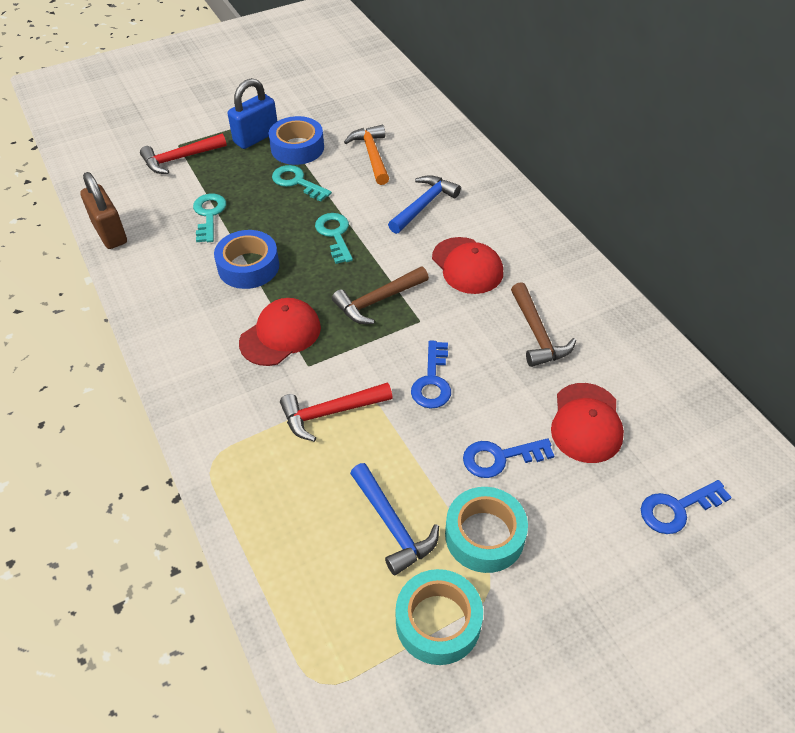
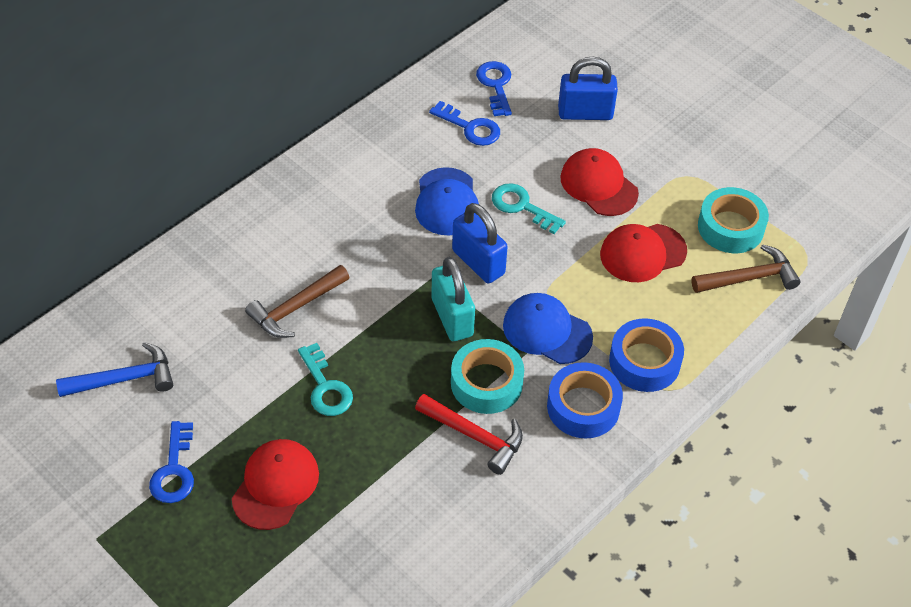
blue cap: 0 -> 2
blue hammer: 2 -> 1
blue padlock: 1 -> 2
brown padlock: 1 -> 0
orange hammer: 1 -> 0
red hammer: 2 -> 1
turquoise key: 3 -> 2
turquoise padlock: 0 -> 1

